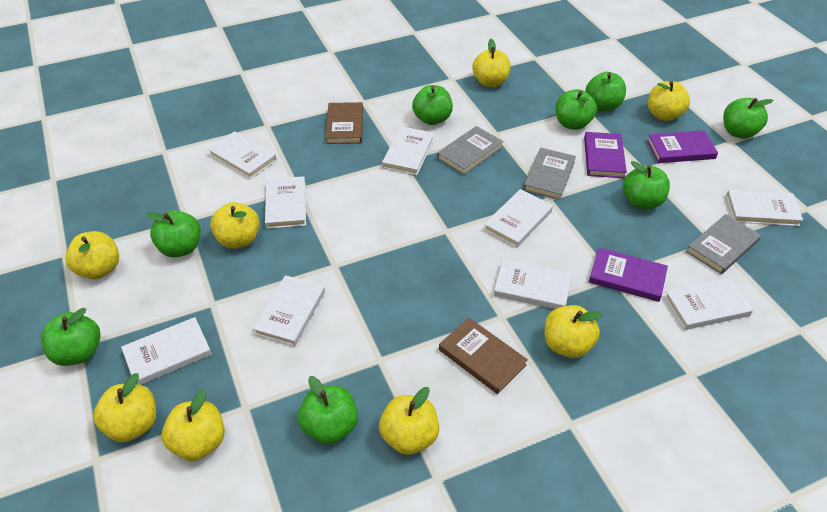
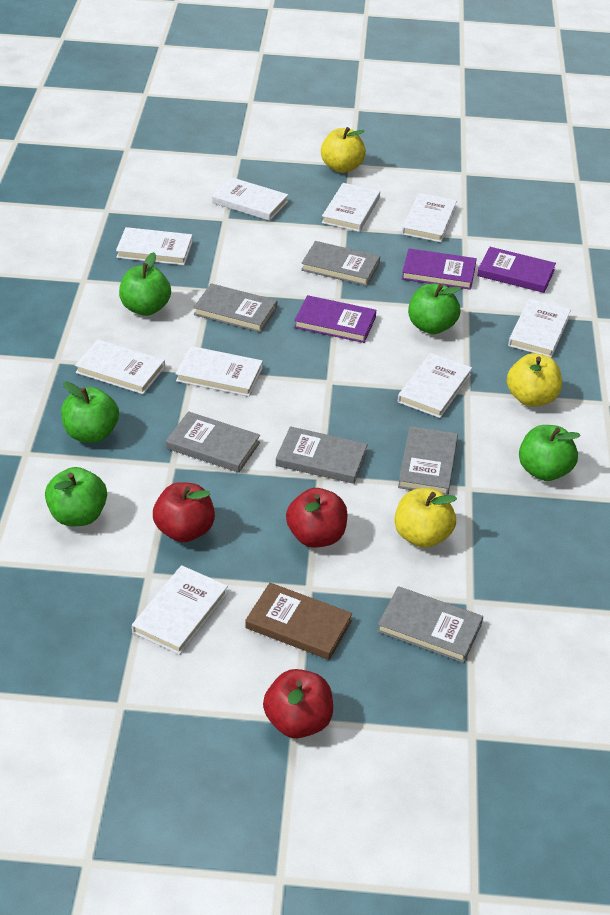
brown book: 2 -> 1
green apple: 8 -> 5
grey book: 3 -> 6
red apple: 0 -> 3
yellow apple: 8 -> 3

